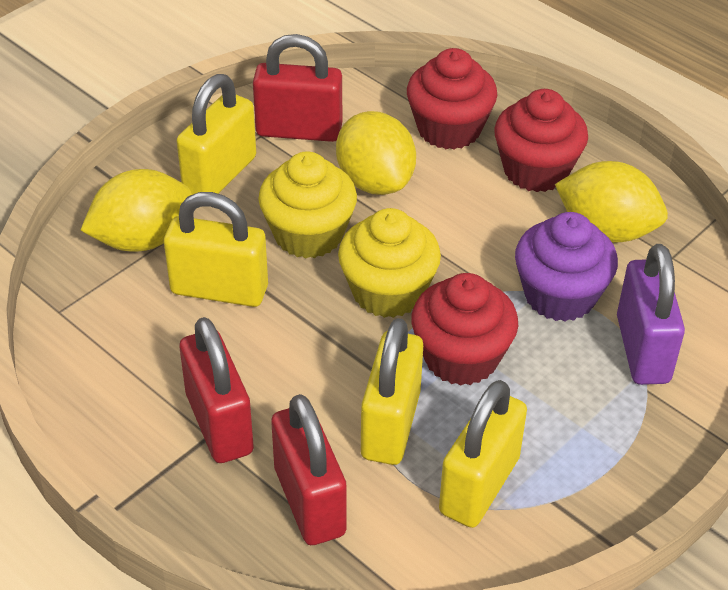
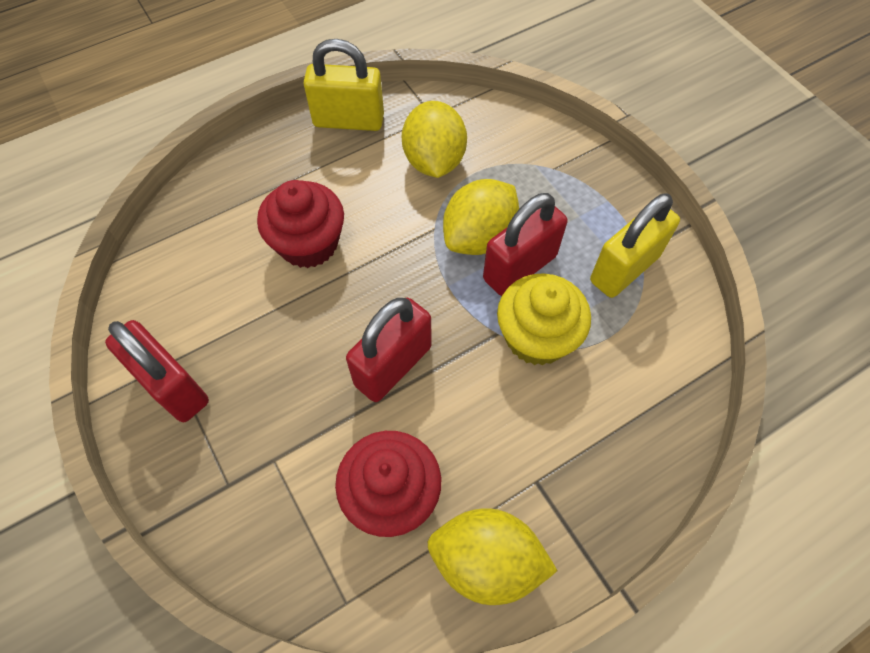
purple cupcake: 1 -> 0
purple padlock: 1 -> 0
red cupcake: 3 -> 2
yellow cupcake: 2 -> 1
yellow padlock: 4 -> 2

